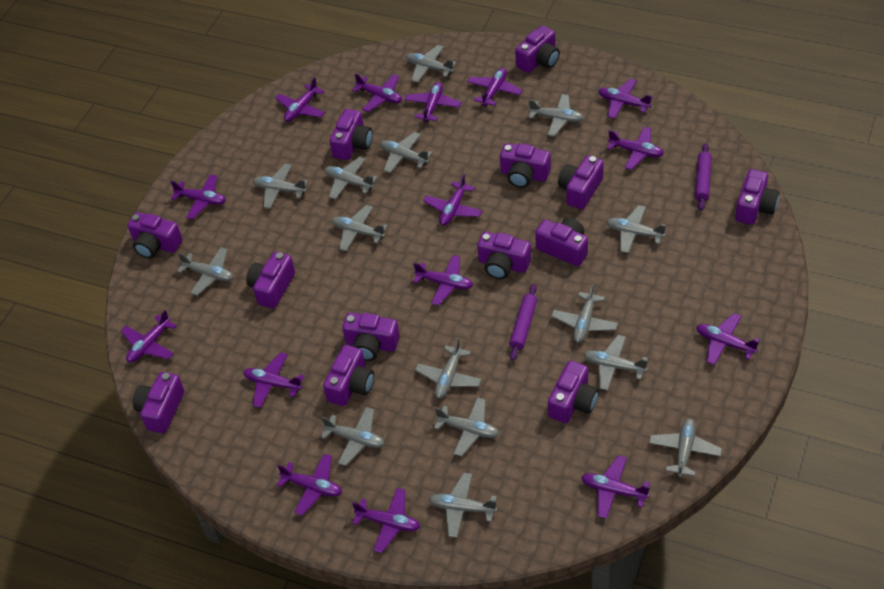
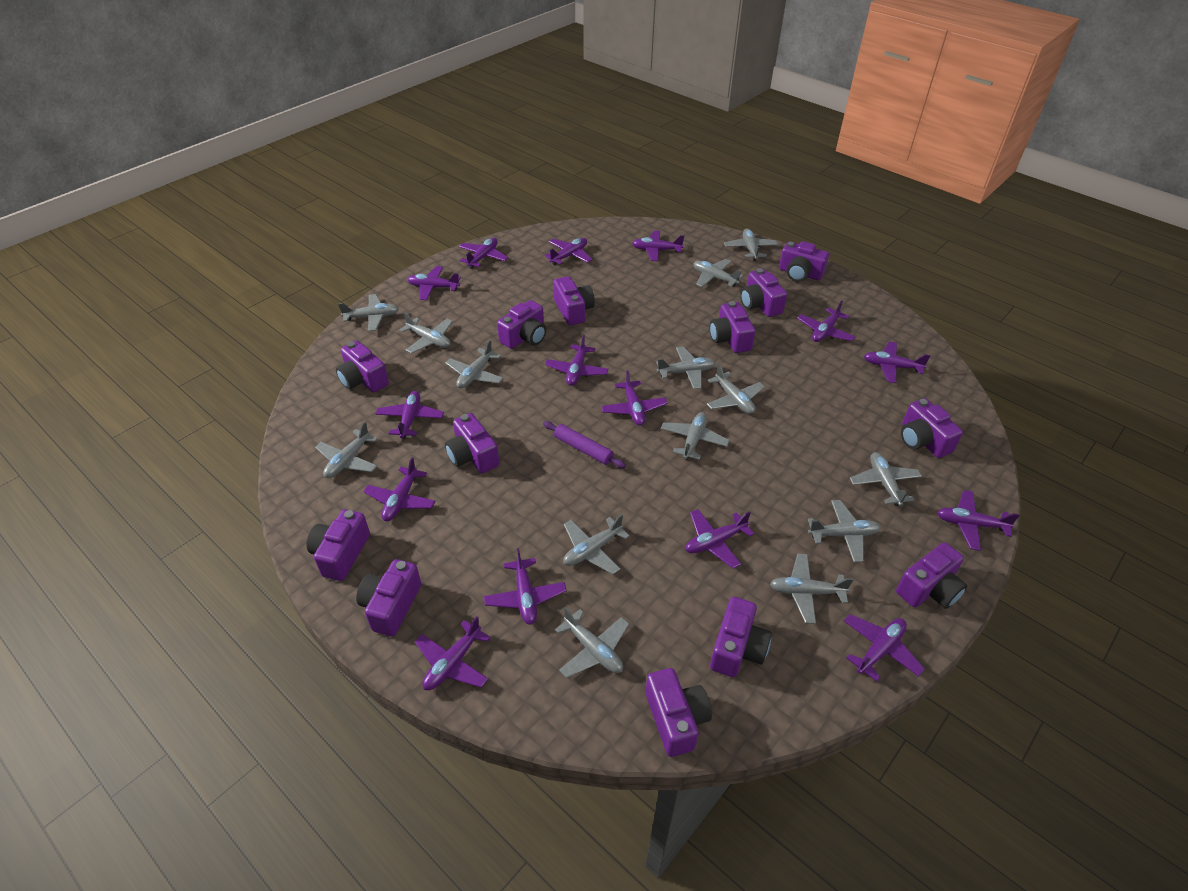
grey plane: 15 -> 14
purple rolling pin: 2 -> 1

